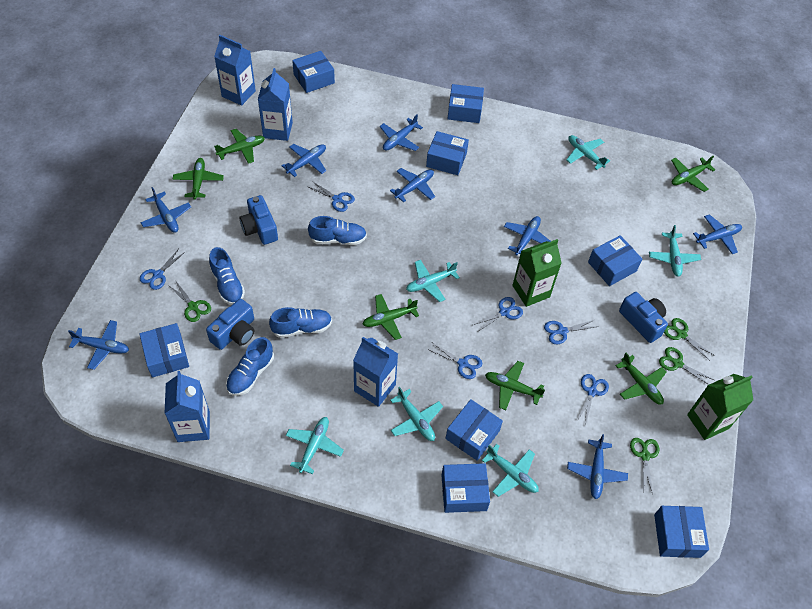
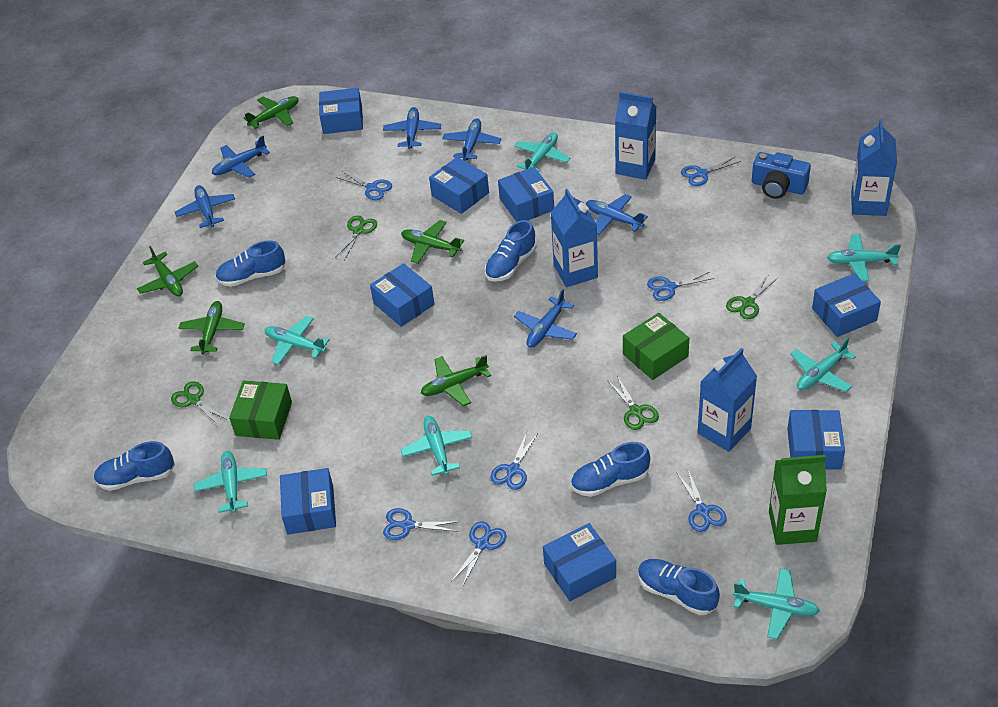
blue camera: 3 -> 1
blue plane: 8 -> 6
blue scissors: 6 -> 7
blue shoe: 4 -> 5
green box: 0 -> 2
green carton: 2 -> 1
green plane: 6 -> 5
turquoise plane: 6 -> 7

